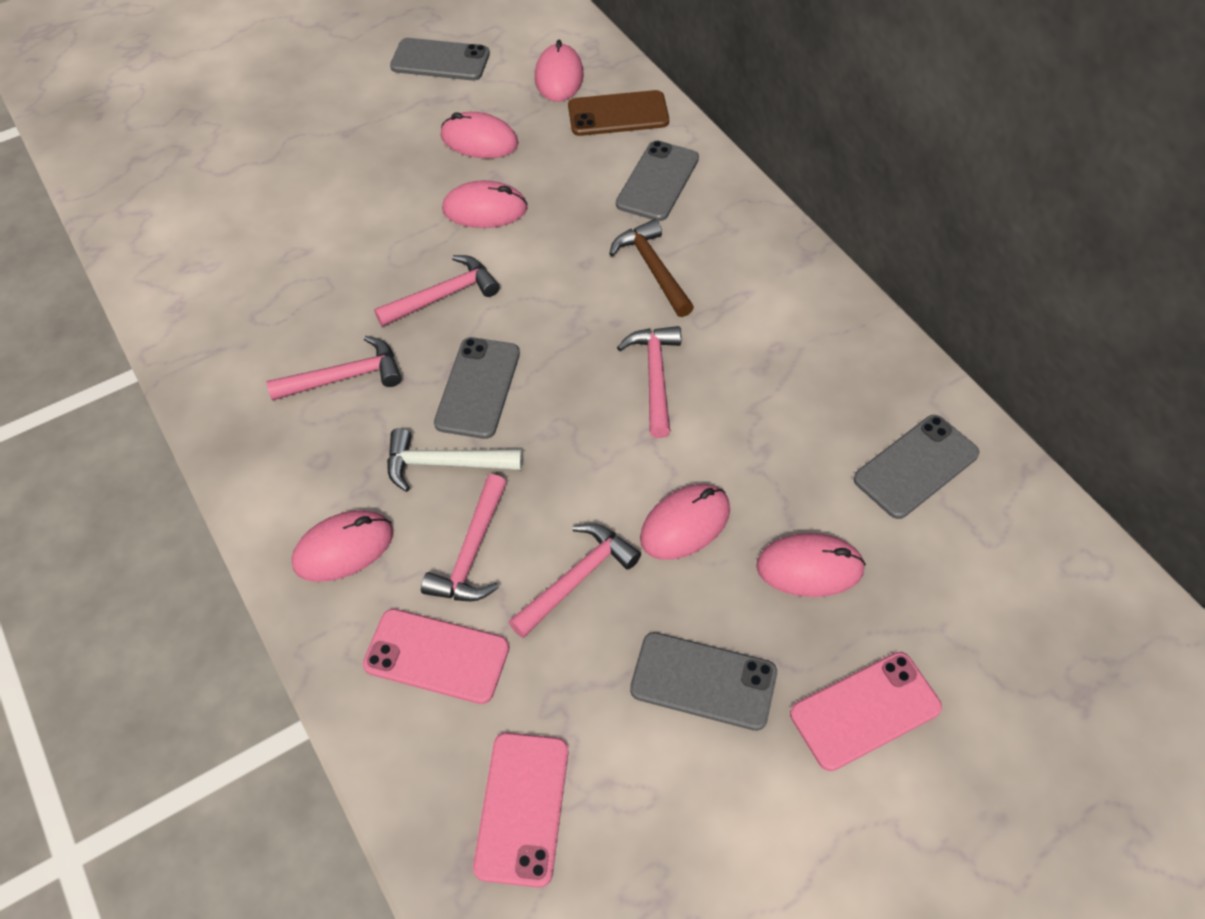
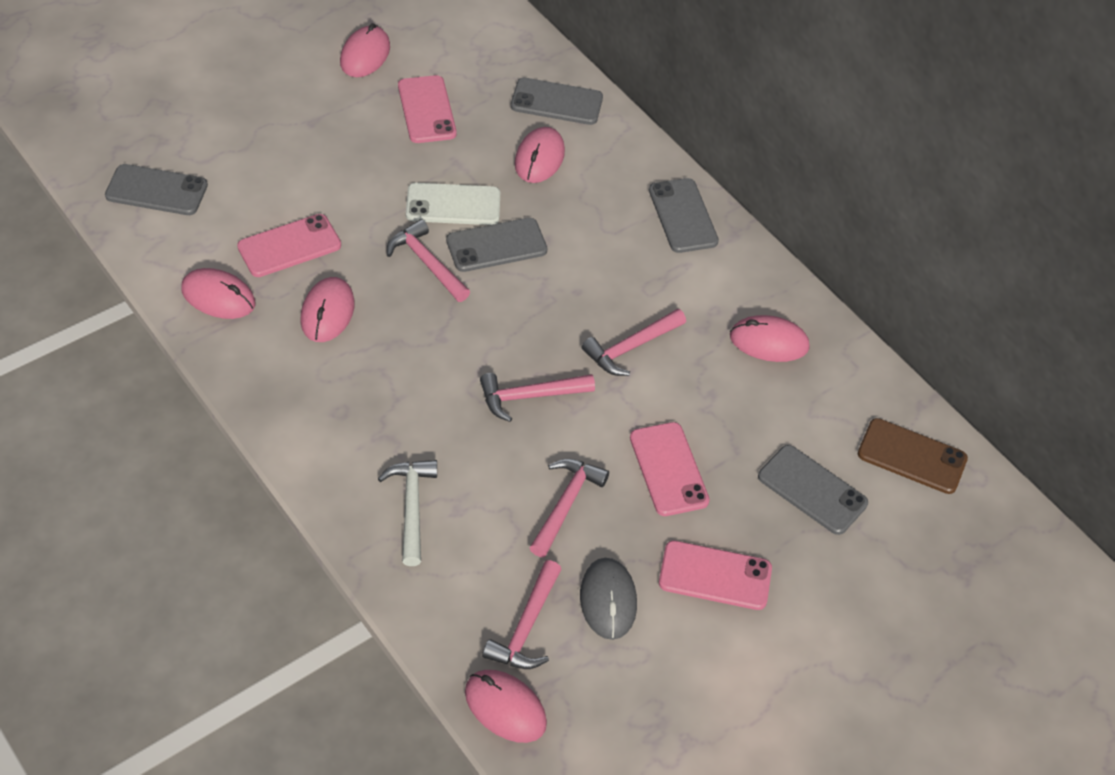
brown hammer: 1 -> 0
grey mouse: 0 -> 1
pink phone: 3 -> 4
white phone: 0 -> 1

